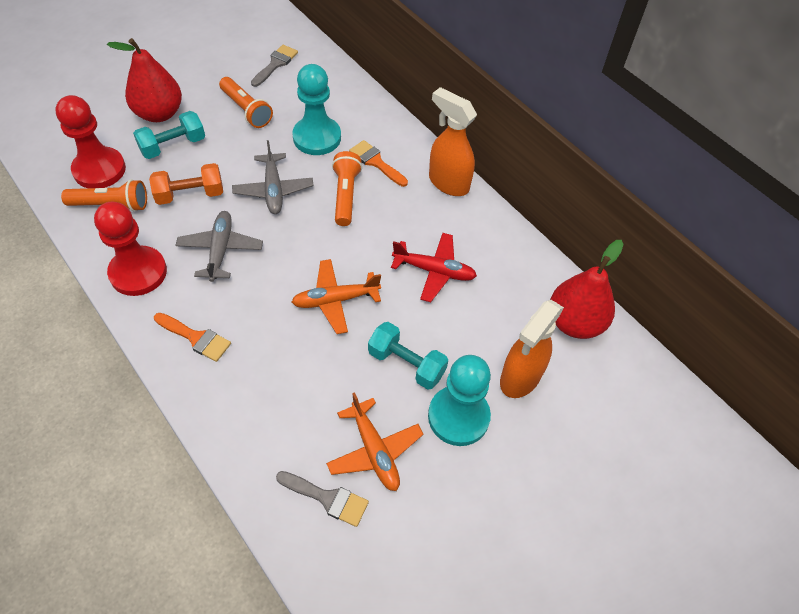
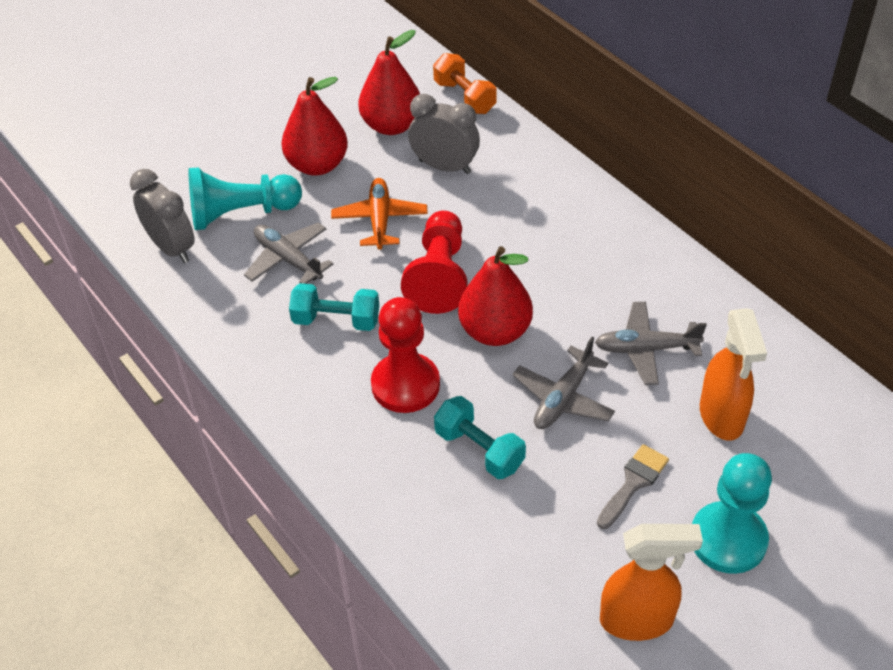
grey brush: 2 -> 1
grey clock: 0 -> 2
grey plane: 2 -> 3
orange brush: 2 -> 0
orange flashlight: 3 -> 0
orange plane: 2 -> 1
red pear: 2 -> 3
red plane: 1 -> 0

